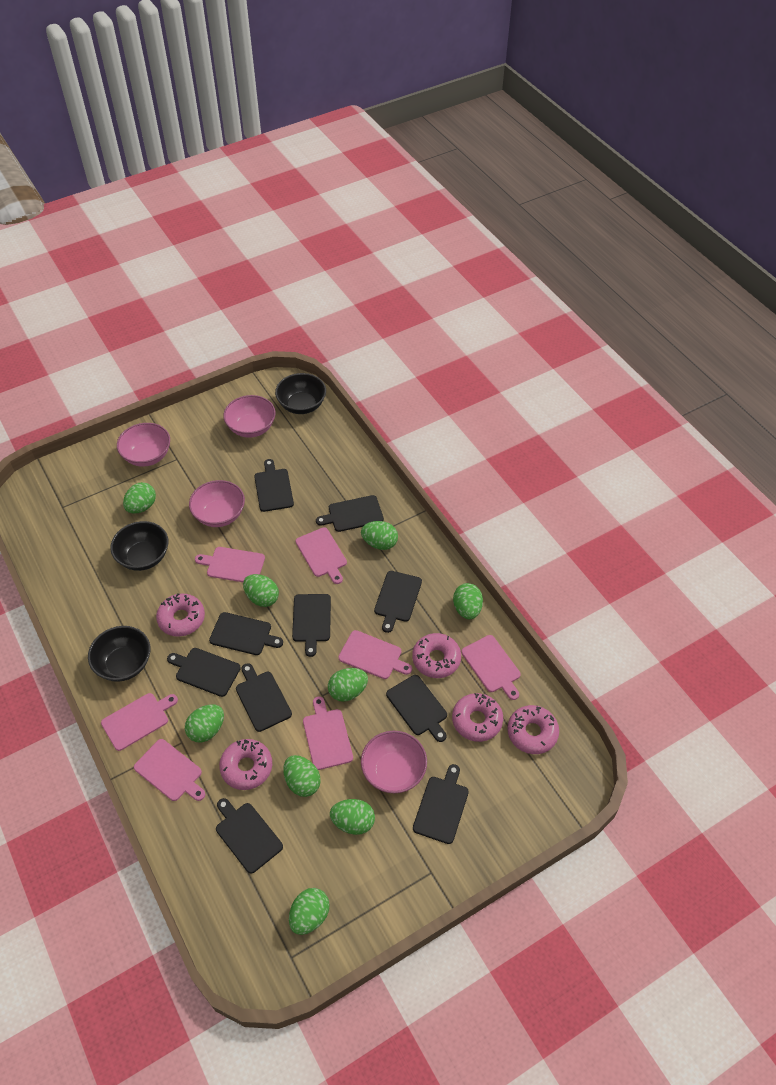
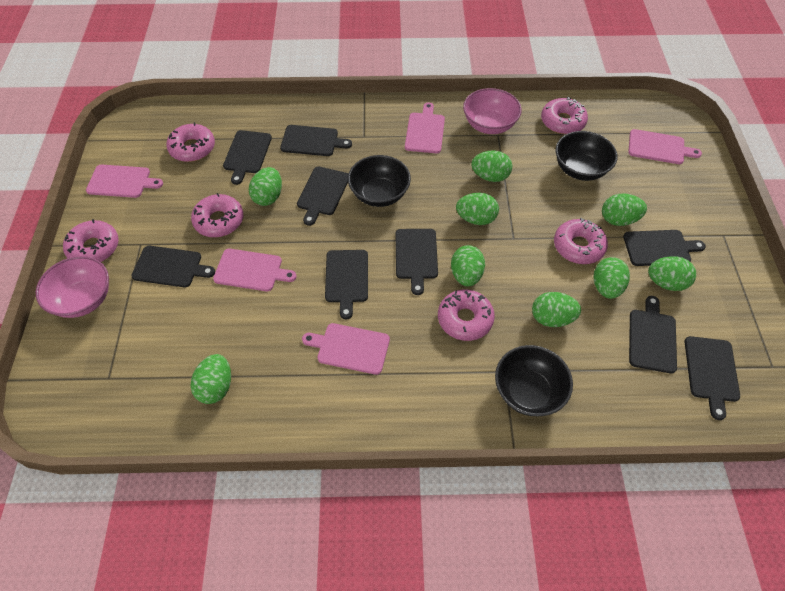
black cutting board: 10 -> 9
pink bowl: 4 -> 2
pink cutting board: 7 -> 5
pink donut: 5 -> 6

